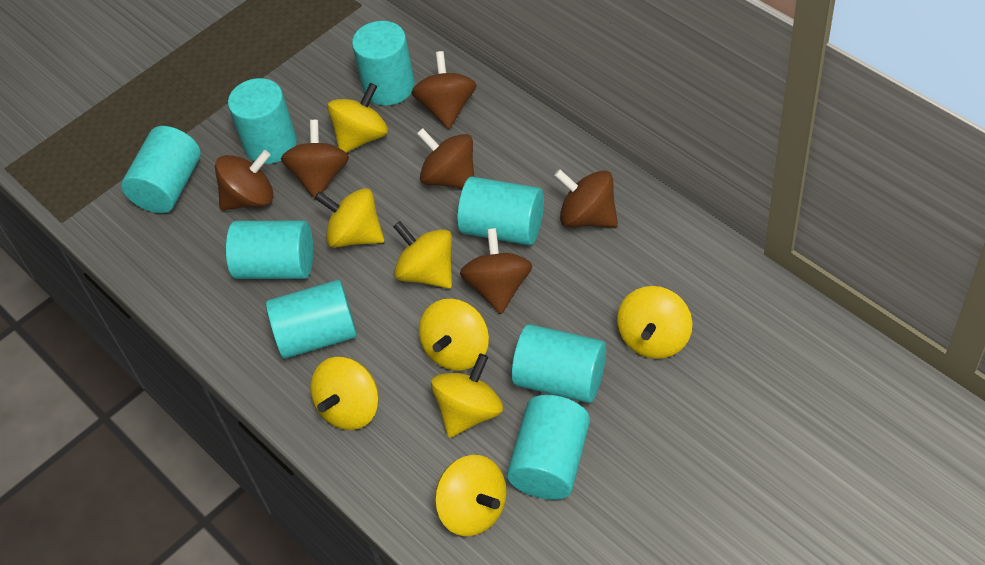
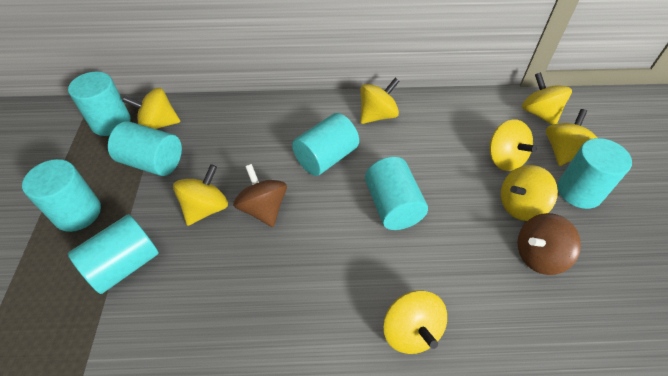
brown spinning top: 6 -> 2
turquoise cylinder: 8 -> 7

